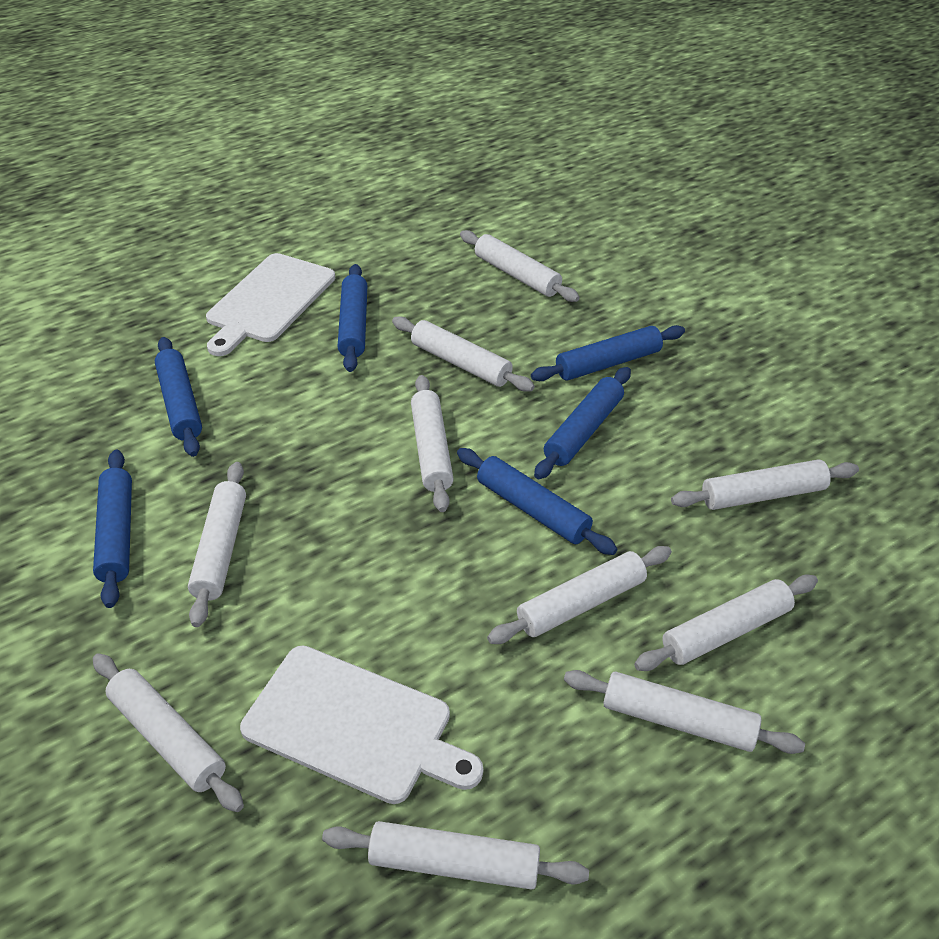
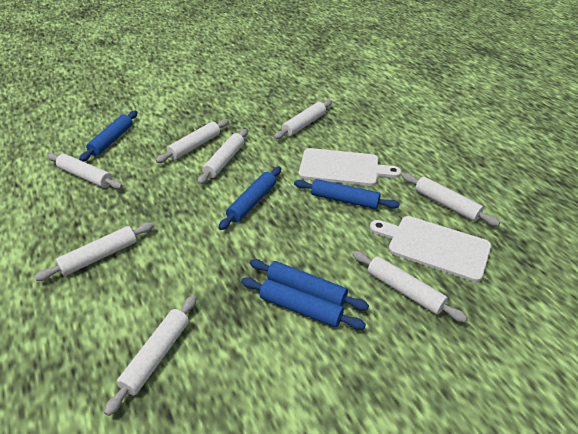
blue rolling pin: 6 -> 5
white rolling pin: 10 -> 8

